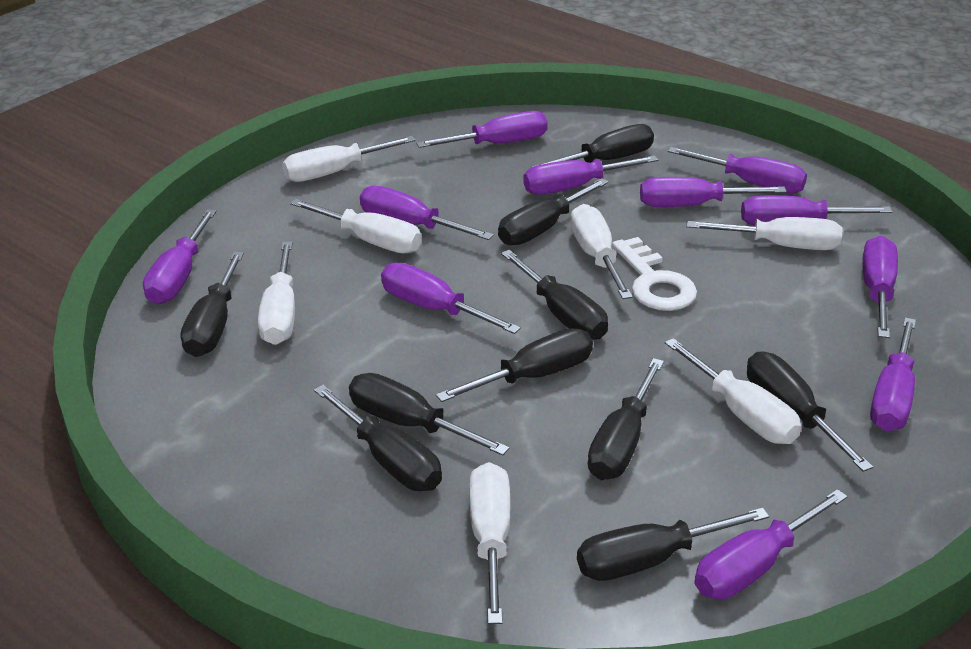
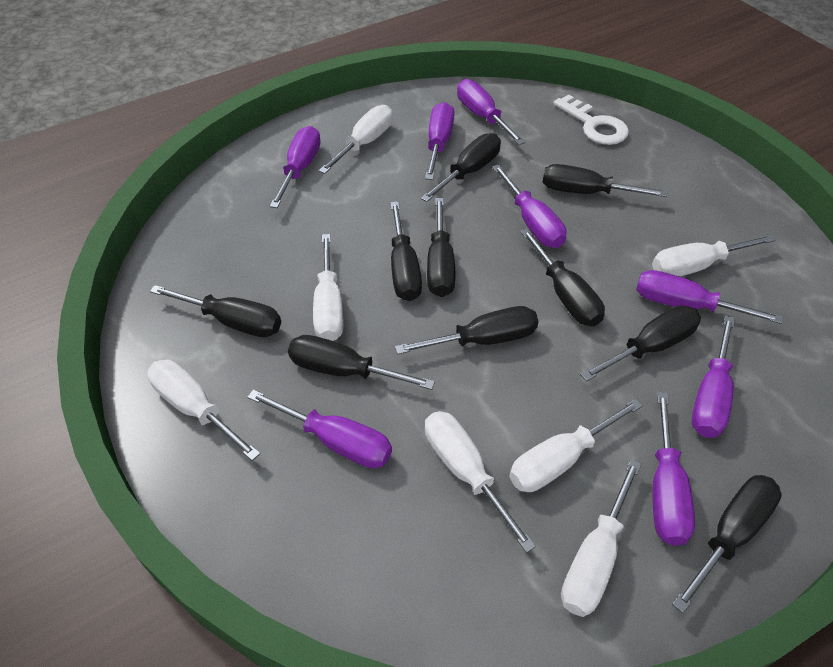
purple screwdriver: 11 -> 8

